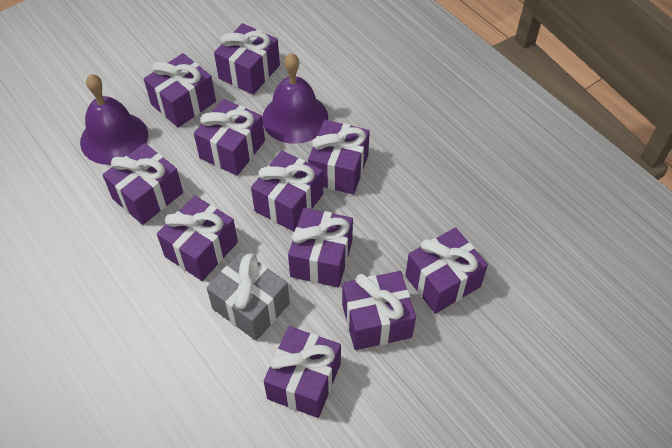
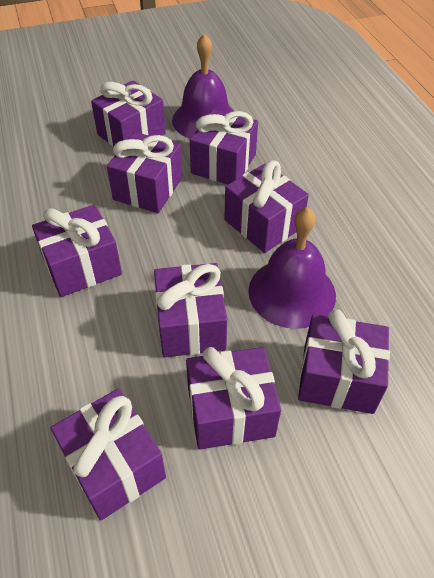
grey gift: 1 -> 0
purple gift: 11 -> 9

